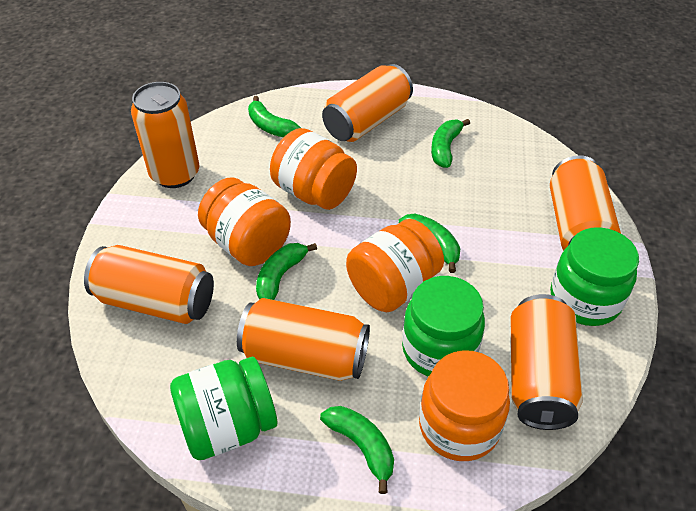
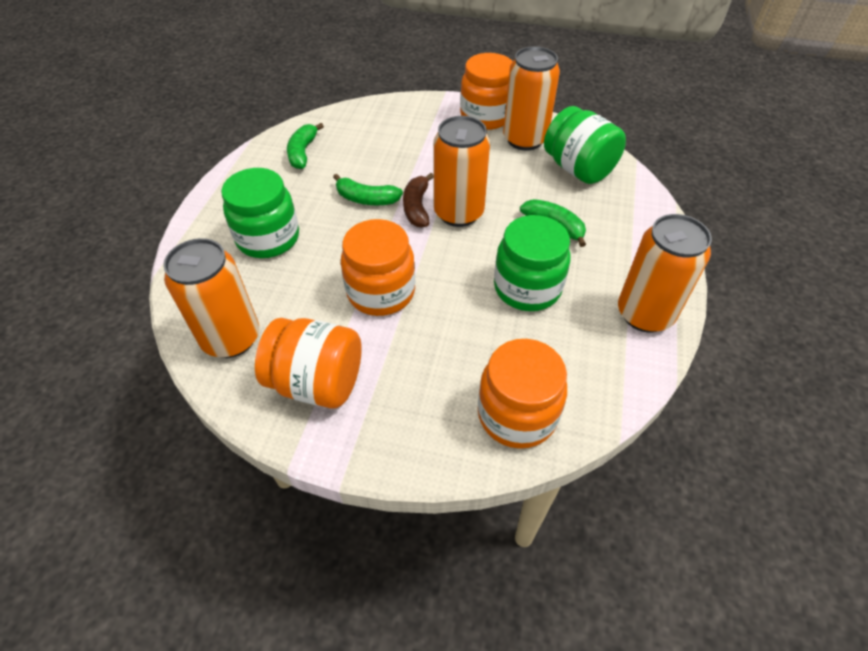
brown banana: 0 -> 1
green banana: 5 -> 3
orange can: 6 -> 4

